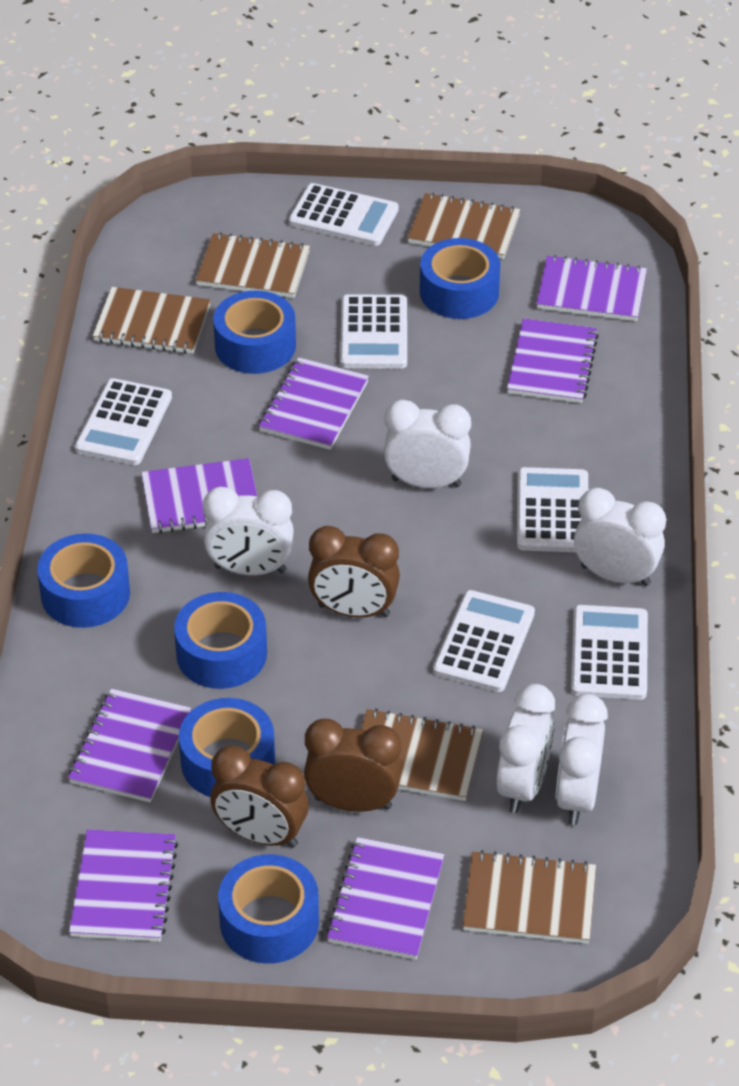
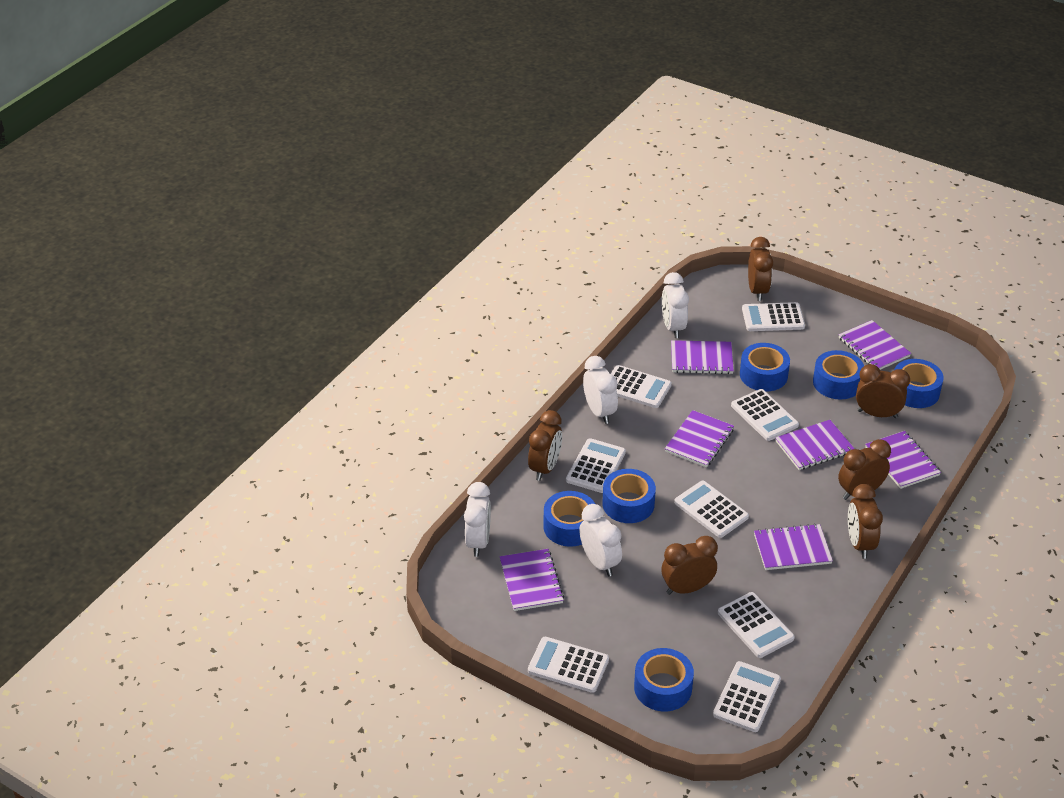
brown clock: 3 -> 6
brown notebook: 5 -> 0
white calculator: 6 -> 8
white clock: 5 -> 4

